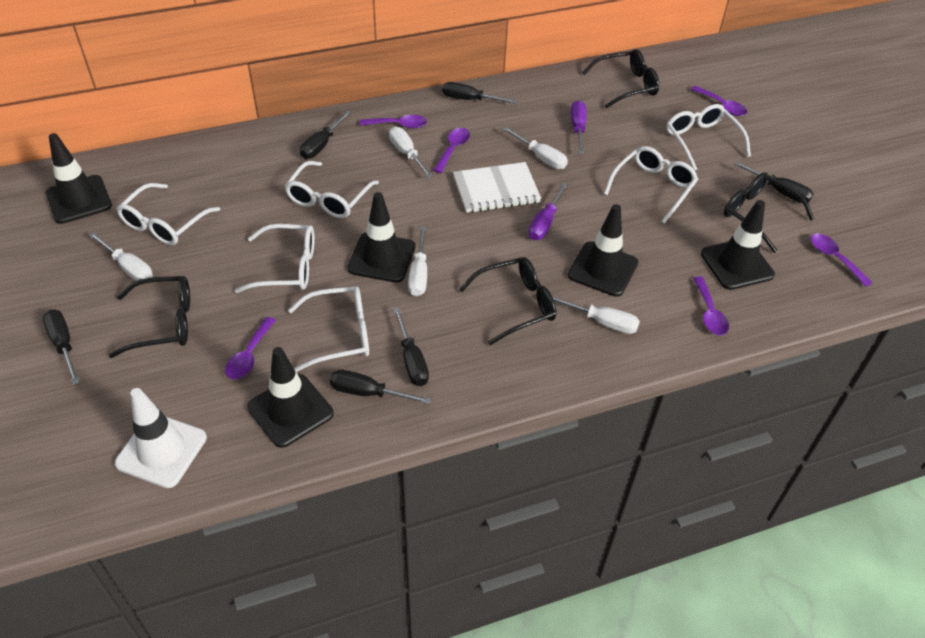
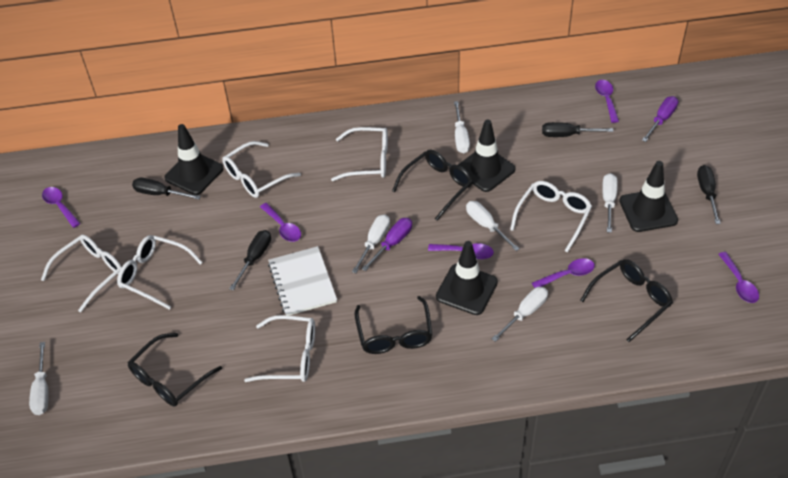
black screwdriver: 6 -> 4
black traffic cone: 5 -> 4
white screwdriver: 5 -> 6
white traffic cone: 1 -> 0

